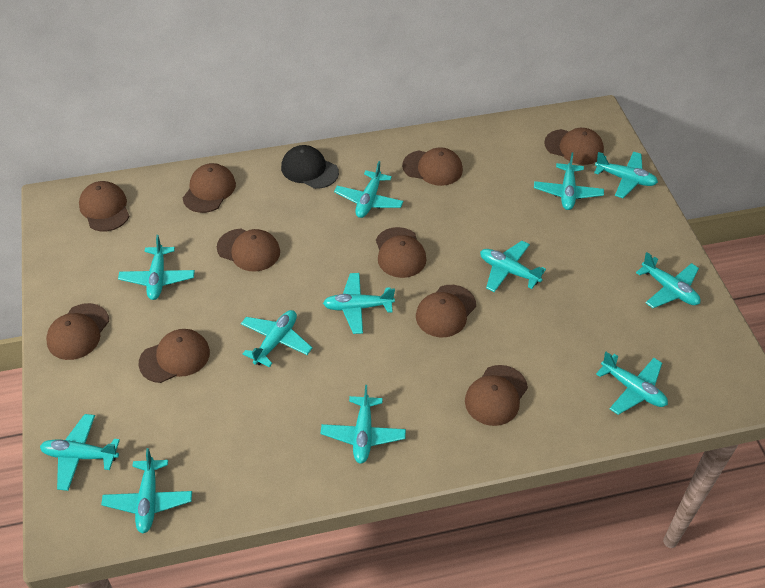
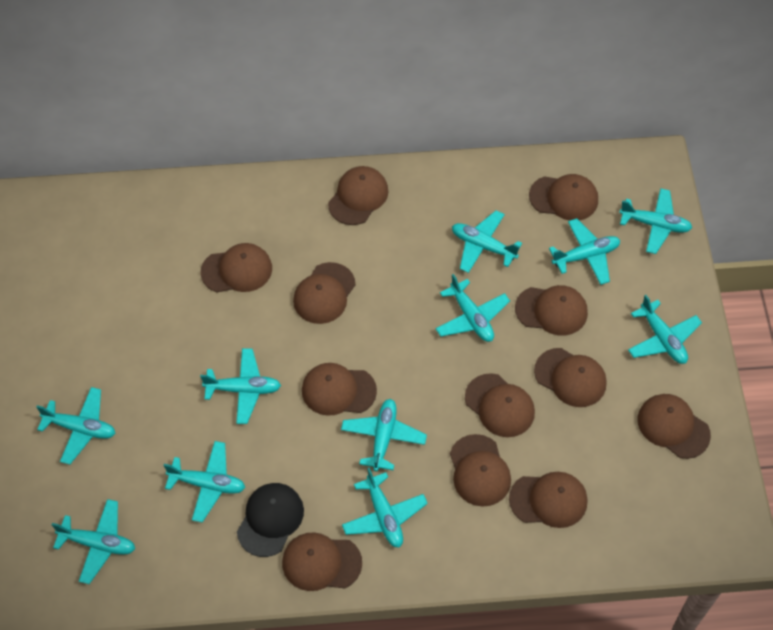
brown cap: 10 -> 12
turquoise plane: 12 -> 11

